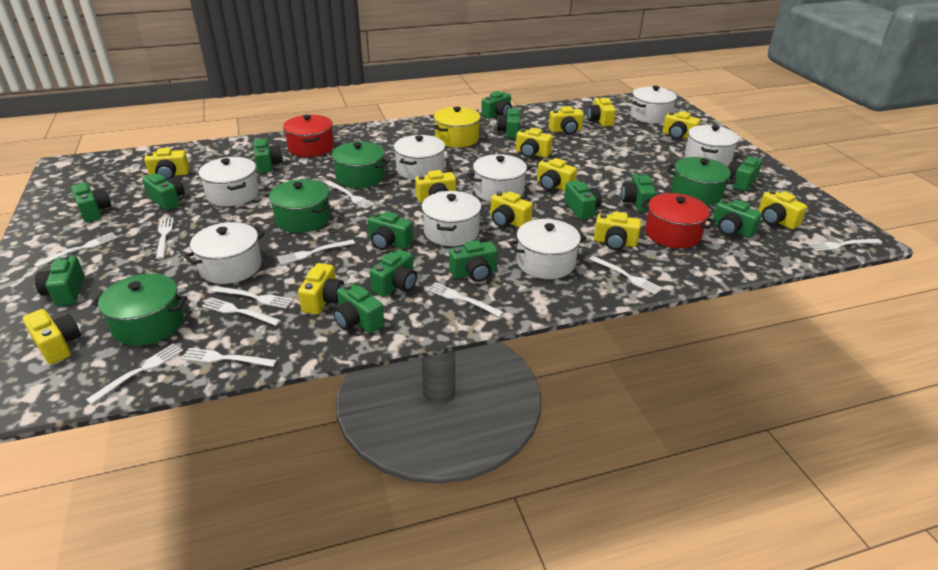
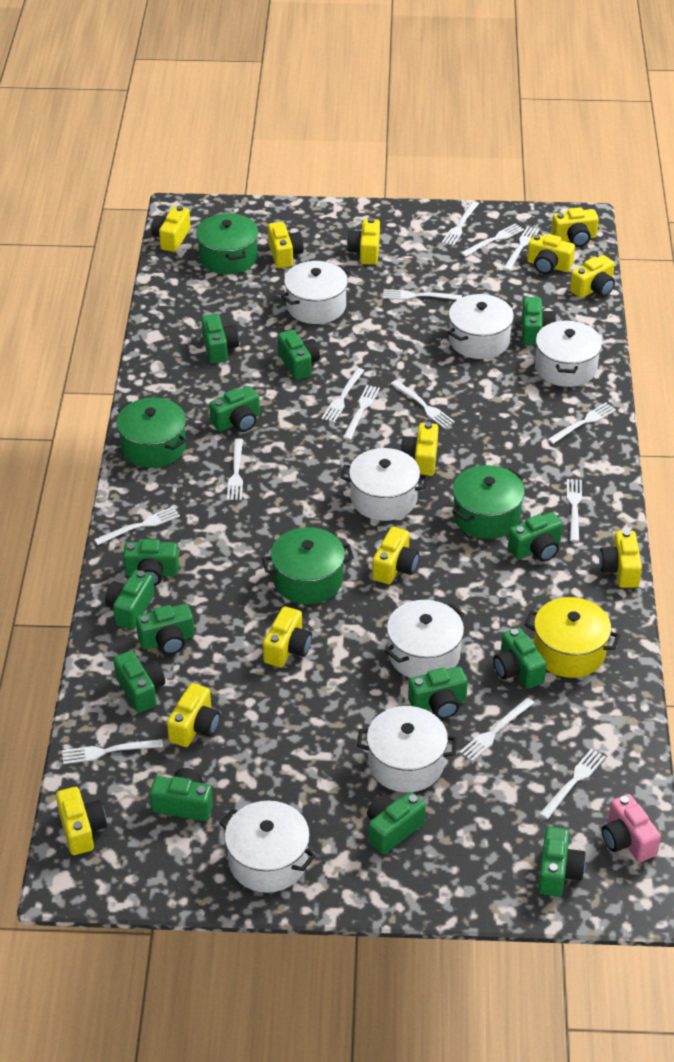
pink camera: 0 -> 1
red pot: 2 -> 0
white fork: 11 -> 14
white pot: 8 -> 7

